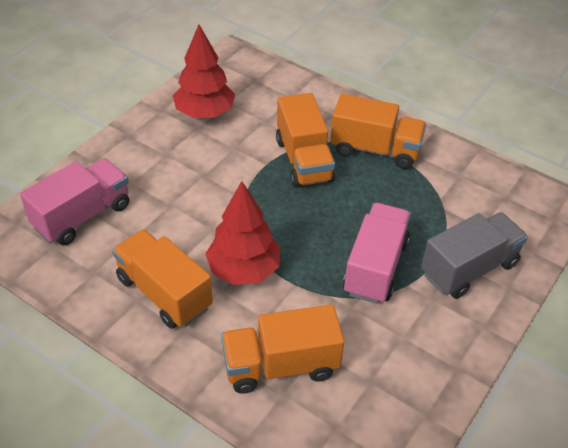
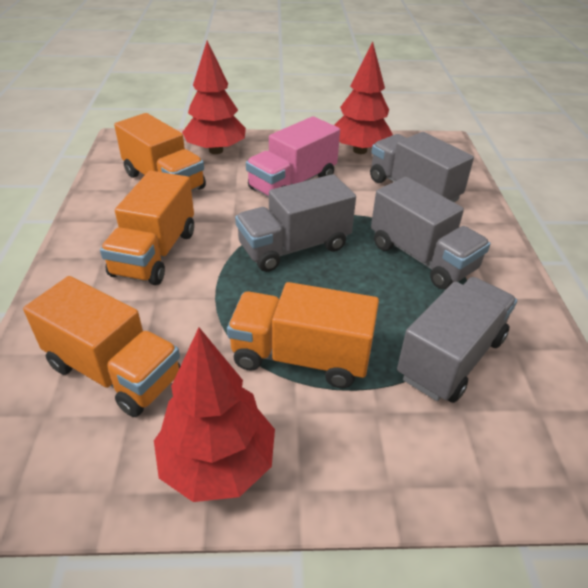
grey truck: 1 -> 4
pink truck: 2 -> 1
red tree: 2 -> 3

